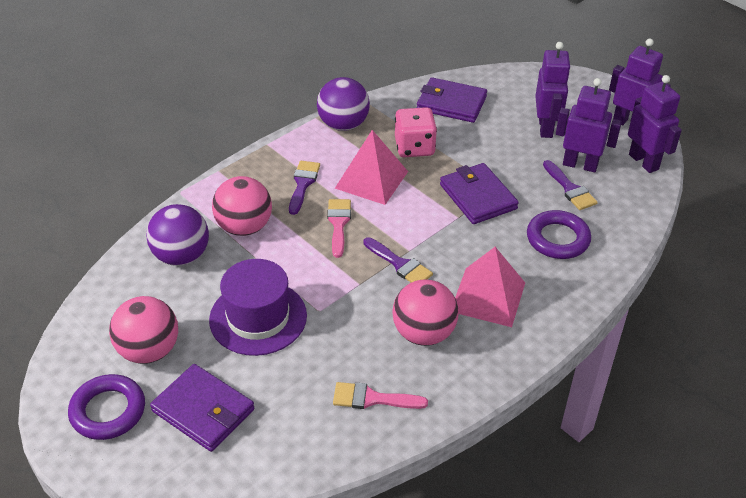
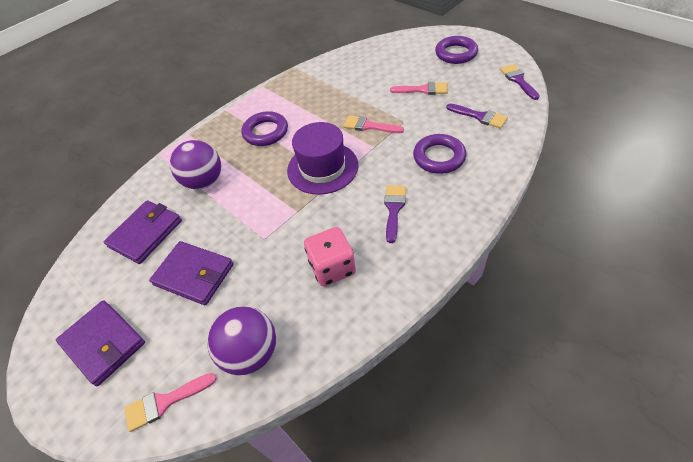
pink ball: 3 -> 0
pink brush: 2 -> 3
pink pyramid: 2 -> 0
purple ring: 2 -> 3
purple robot: 4 -> 0

